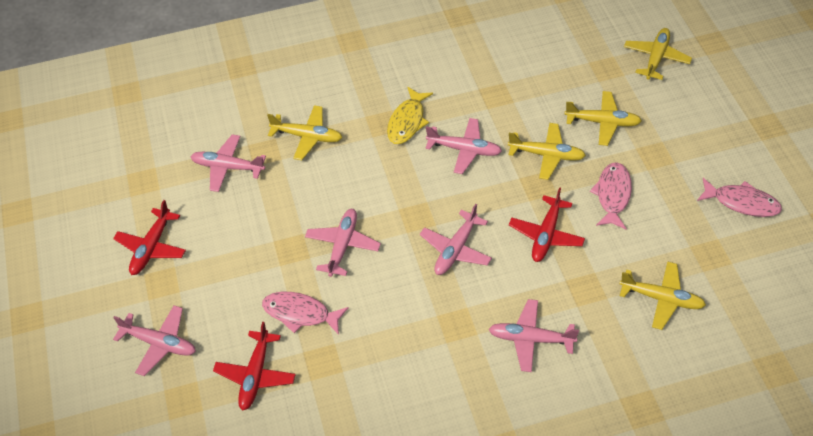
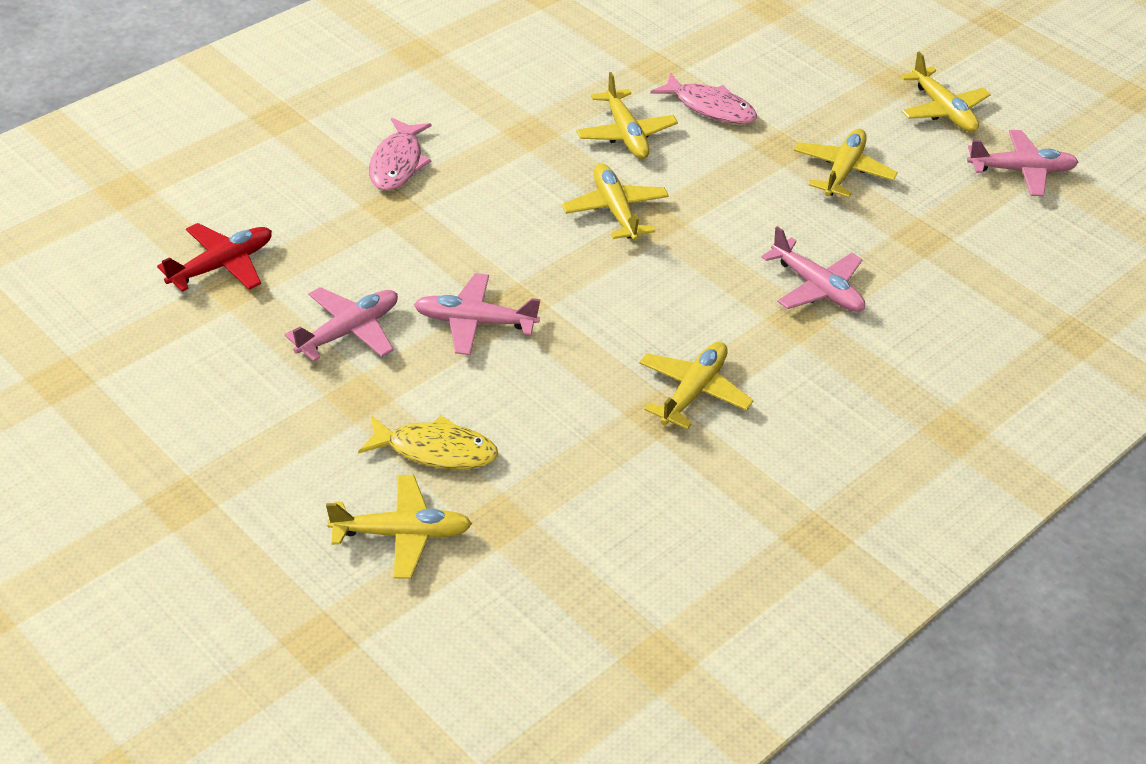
pink fish: 3 -> 2
pink plane: 6 -> 4
red plane: 3 -> 1
yellow plane: 5 -> 6

